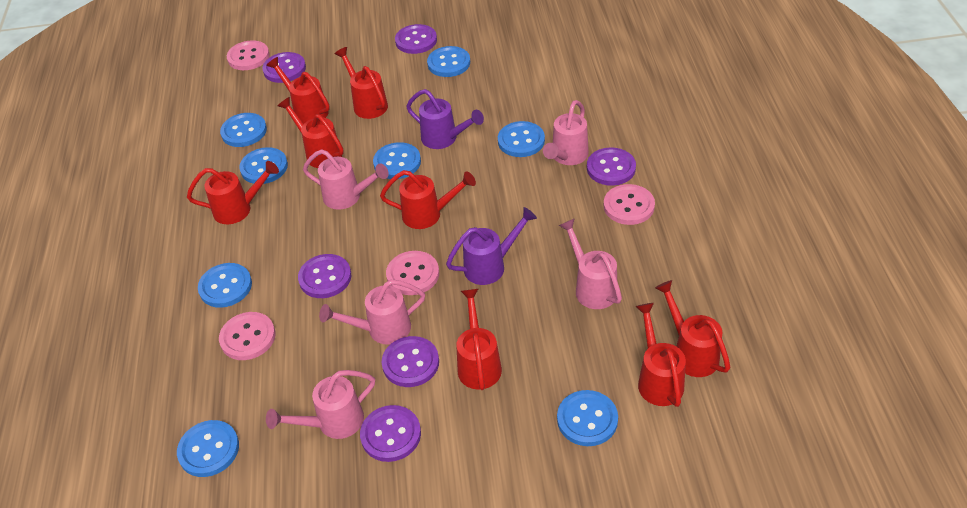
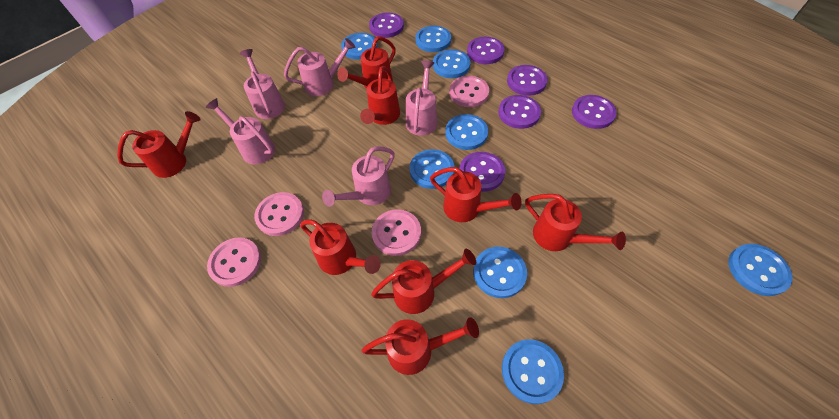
purple watering can: 2 -> 0

